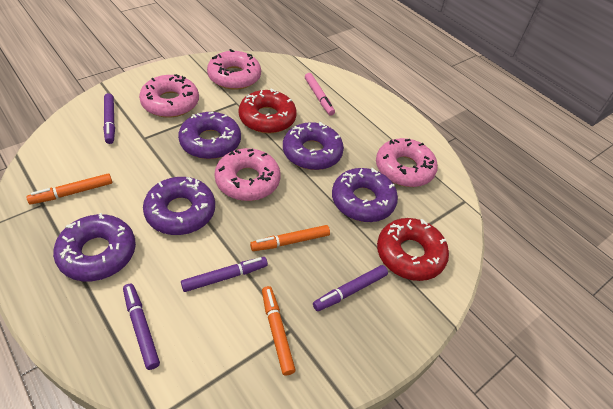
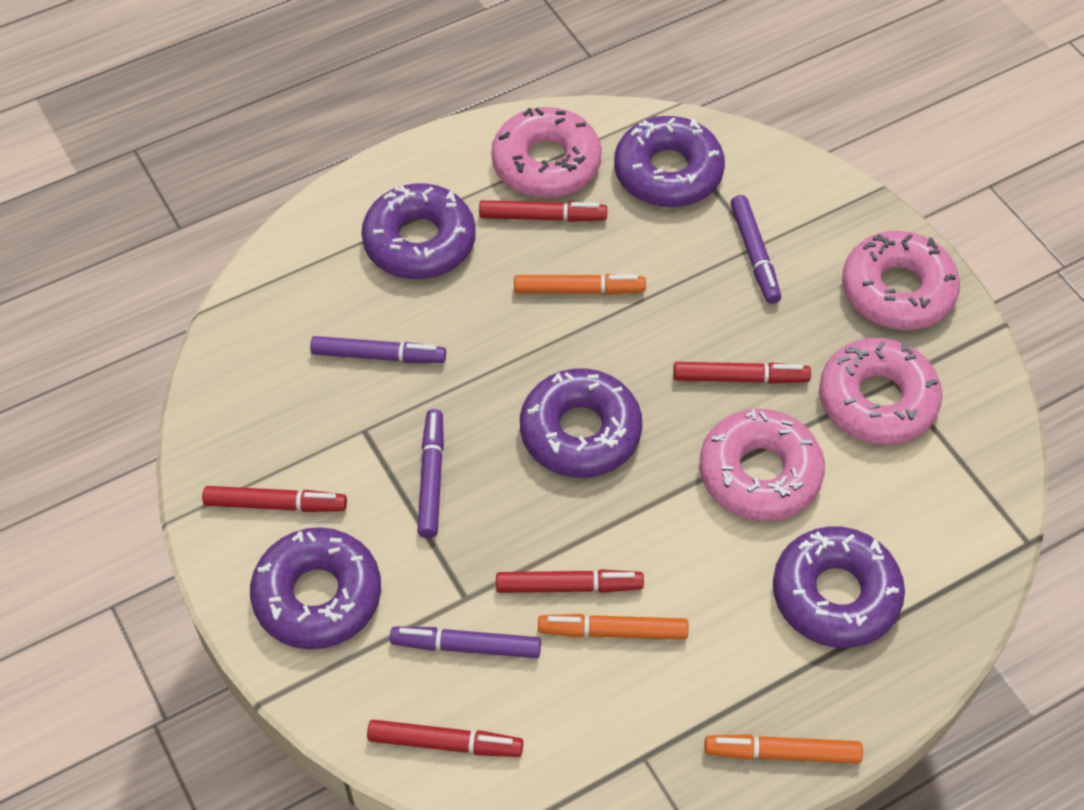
pink marker: 1 -> 0
red donut: 2 -> 0
red marker: 0 -> 5

